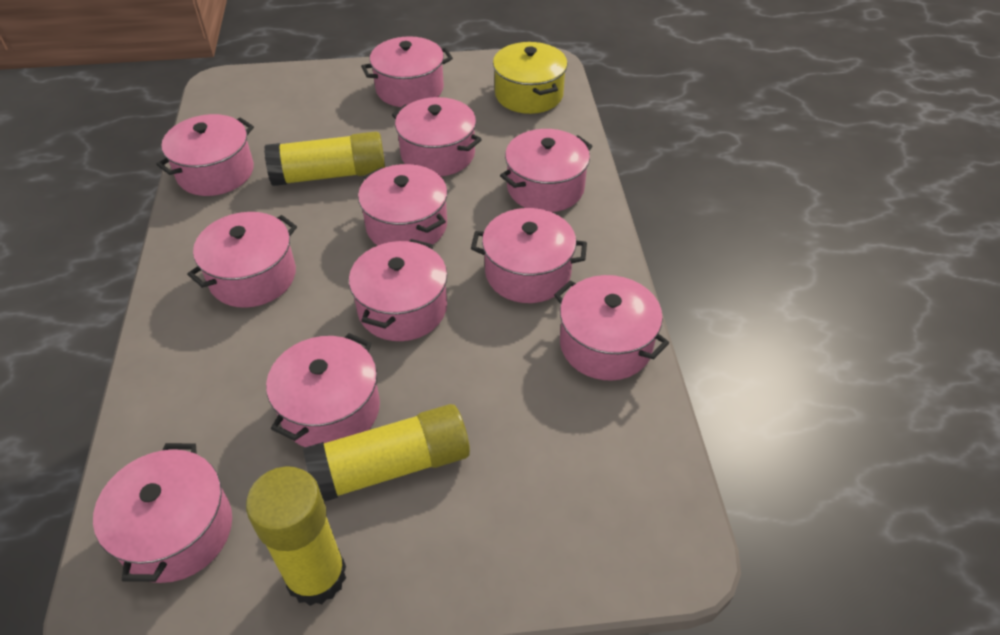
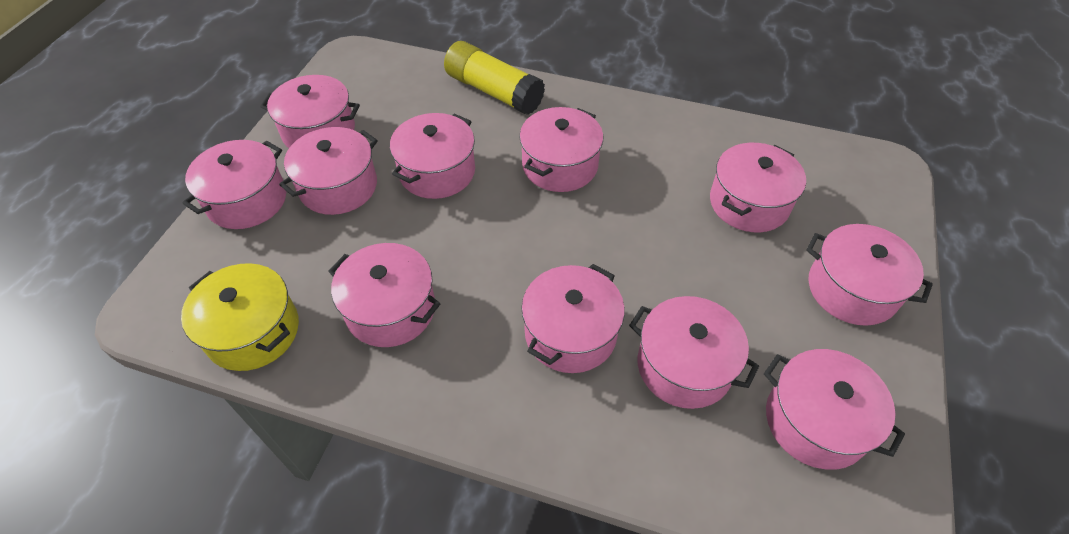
yellow glue stick: 3 -> 1

